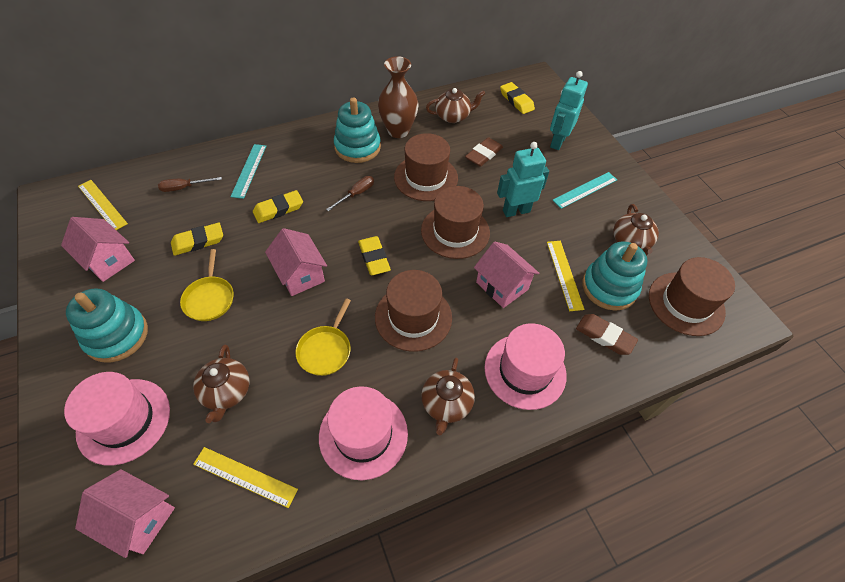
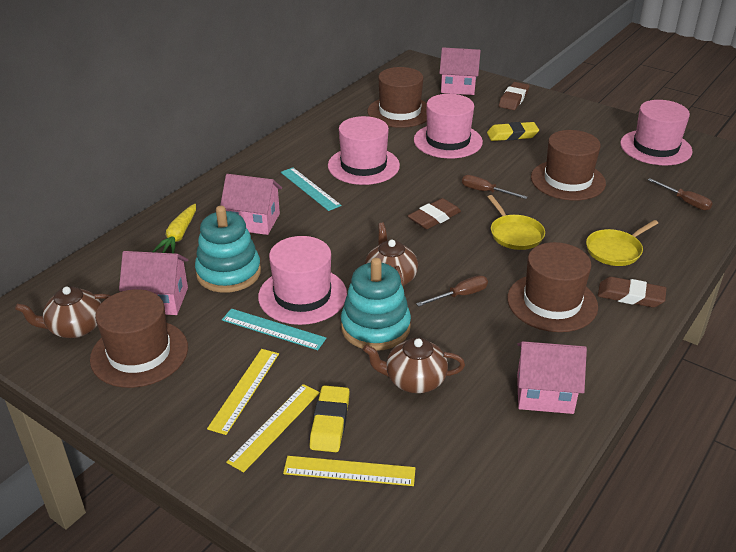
brown eraser: 2 -> 3
brown screwdriver: 2 -> 3
brown teapot: 4 -> 3
brown vase: 1 -> 0
pink hat: 3 -> 4
turquoise robot: 2 -> 0
turquoise stacking toy: 3 -> 2
yellow carrot: 0 -> 1
yellow eraser: 4 -> 2

